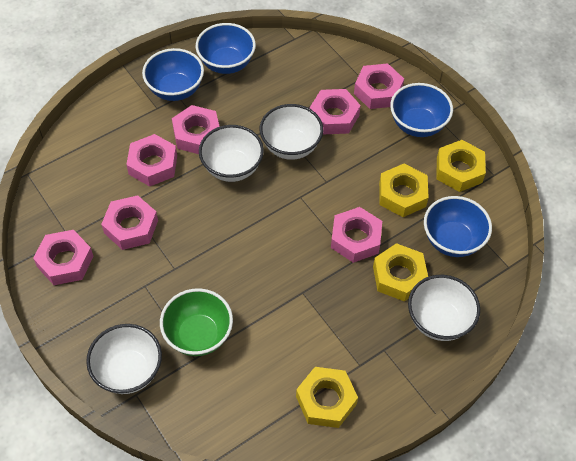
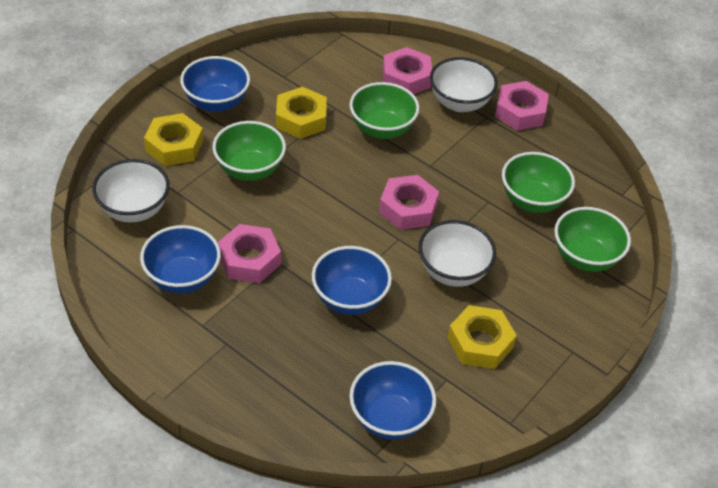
green bowl: 1 -> 4
pink nut: 7 -> 4
white bowl: 4 -> 3
yellow nut: 4 -> 3

